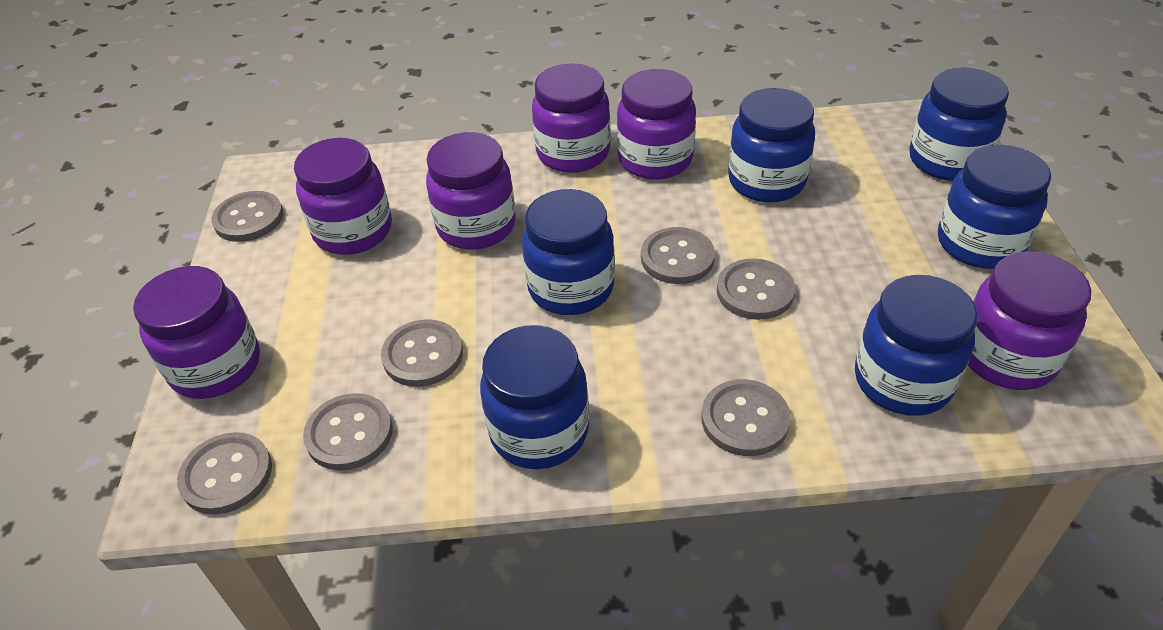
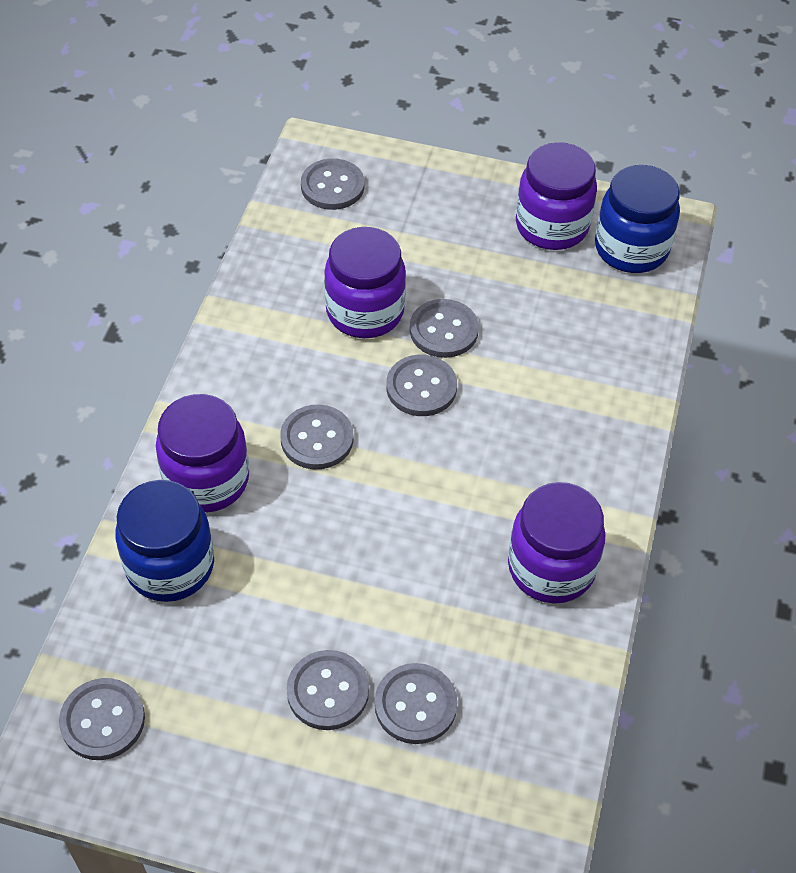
blue jar: 6 -> 2
purple jar: 6 -> 4

